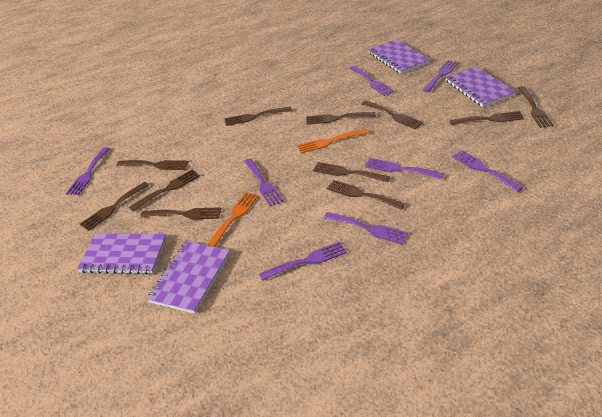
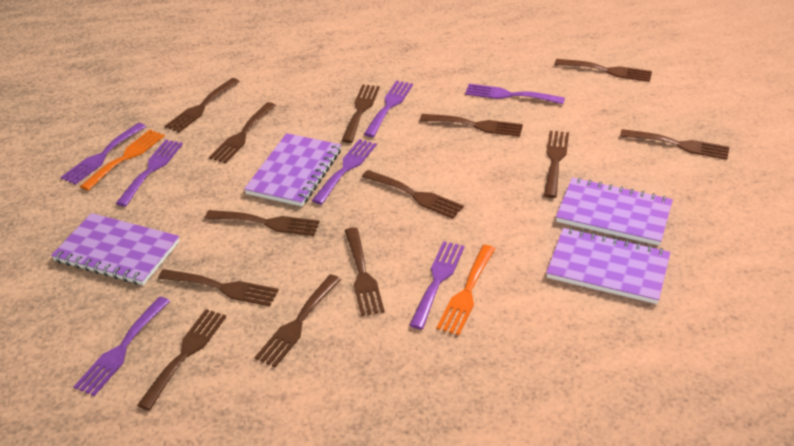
brown fork: 11 -> 13
purple fork: 8 -> 7

